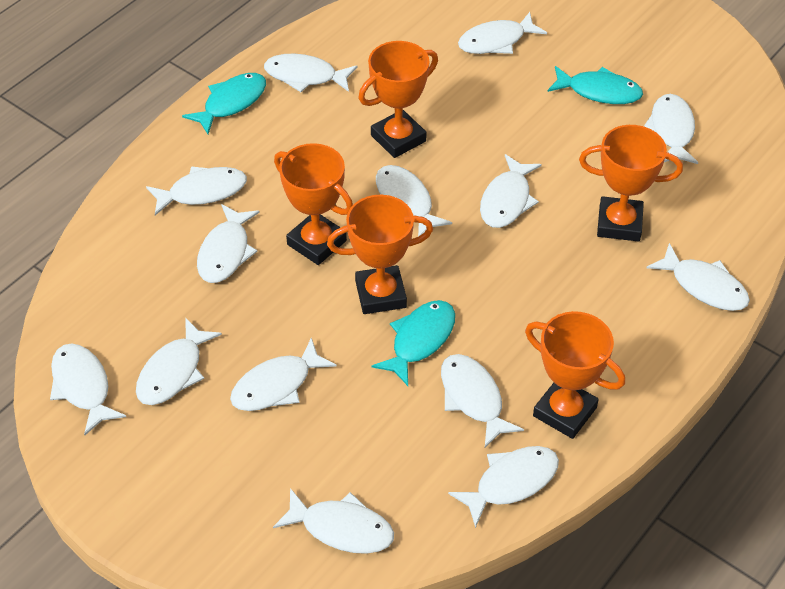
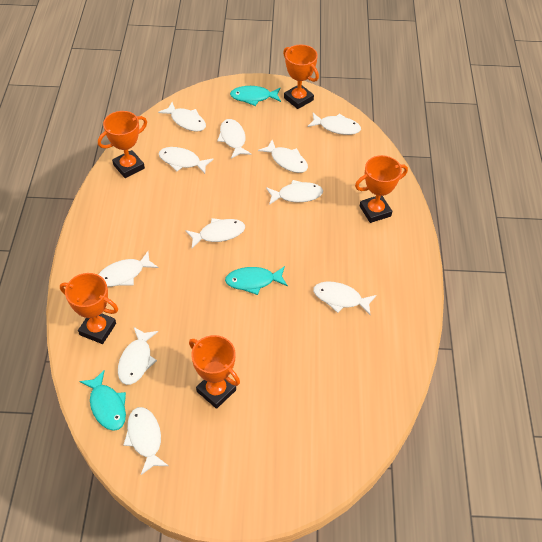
white fish: 14 -> 11

